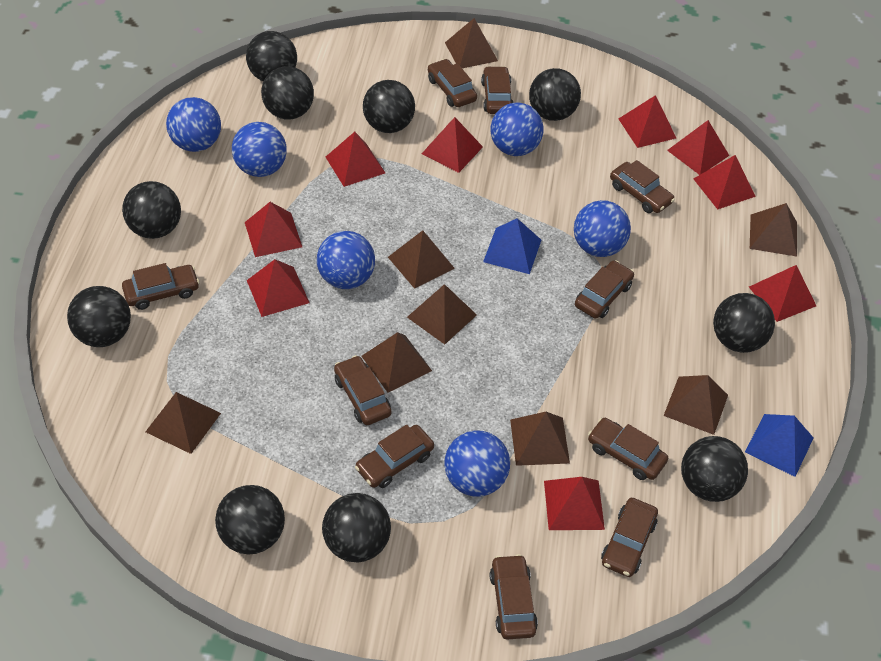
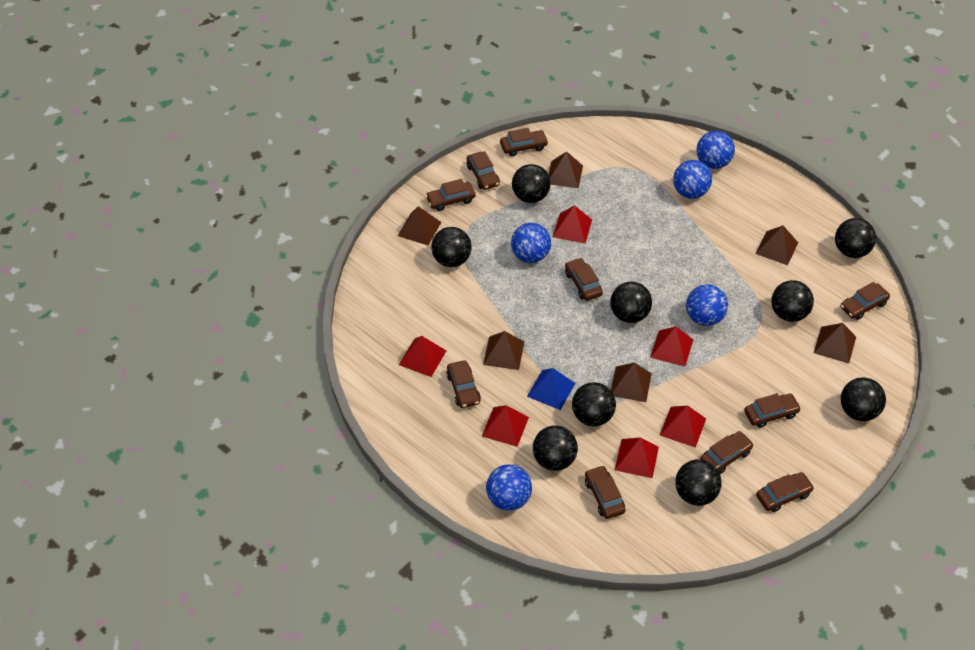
black ball: 10 -> 9
blue ball: 6 -> 5
blue pyramid: 2 -> 1
brown pyramid: 8 -> 6
red pyramid: 9 -> 6

